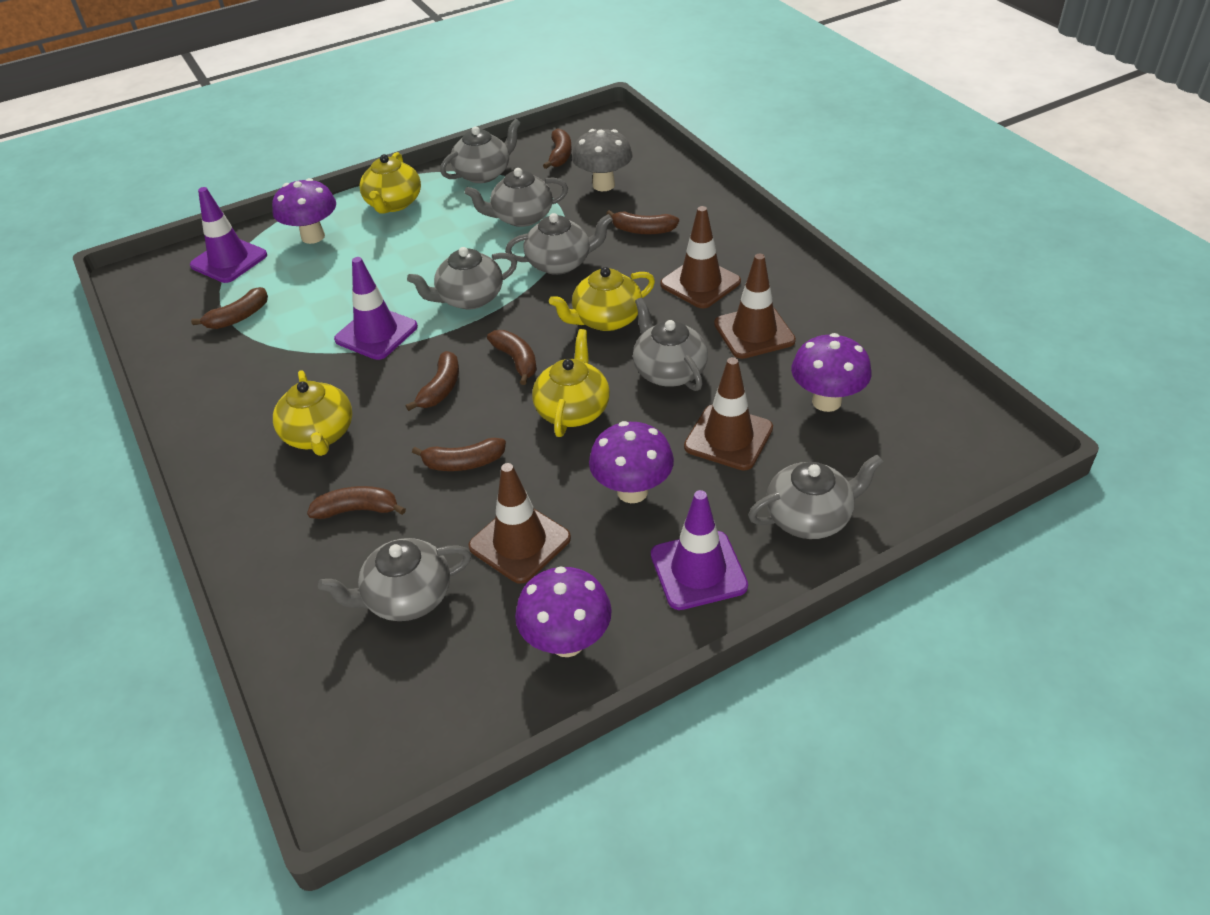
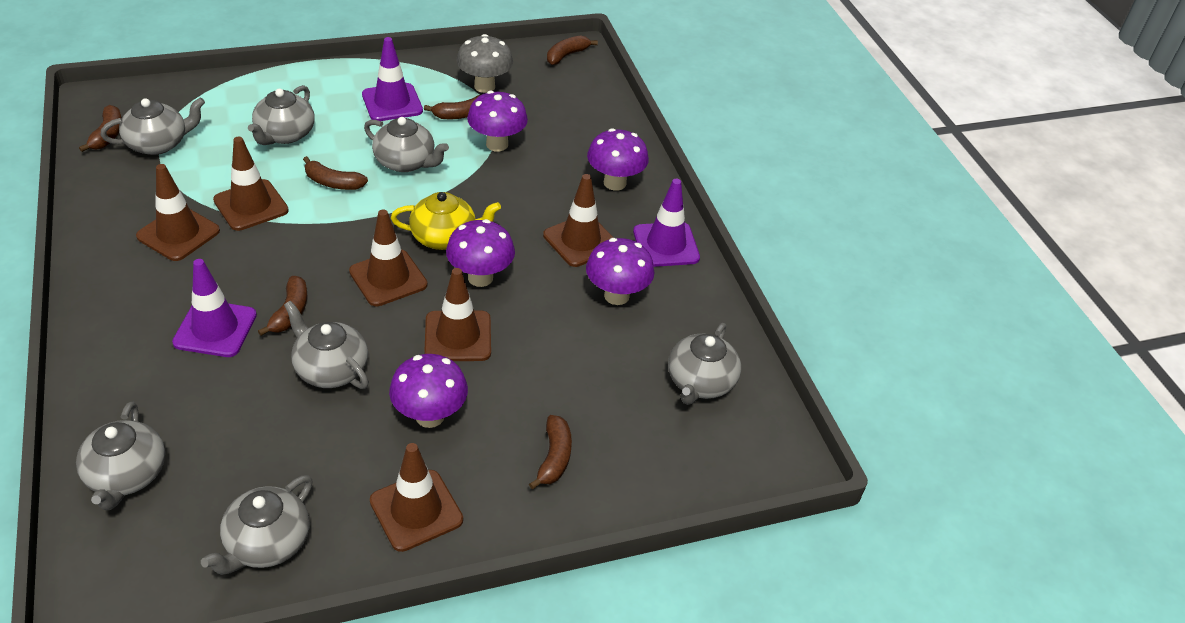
brown banana: 7 -> 6
brown traffic cone: 4 -> 6
purple mushroom: 4 -> 5
yellow teapot: 4 -> 1

